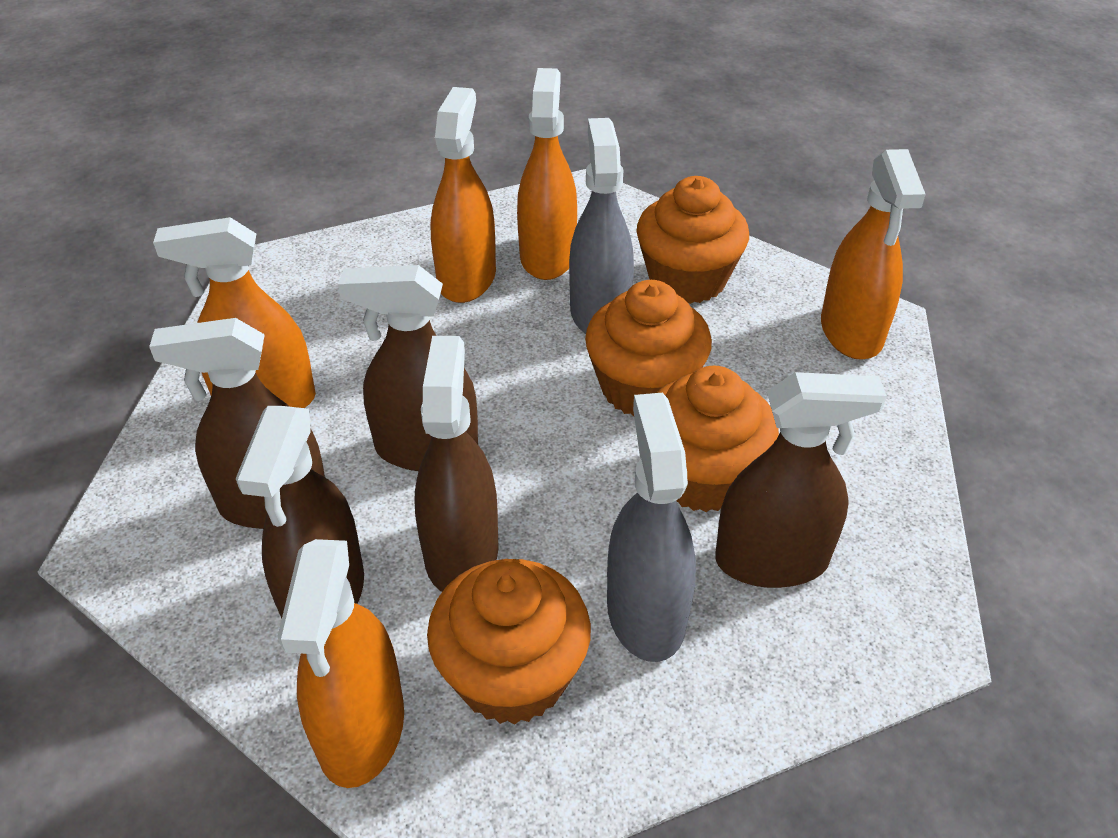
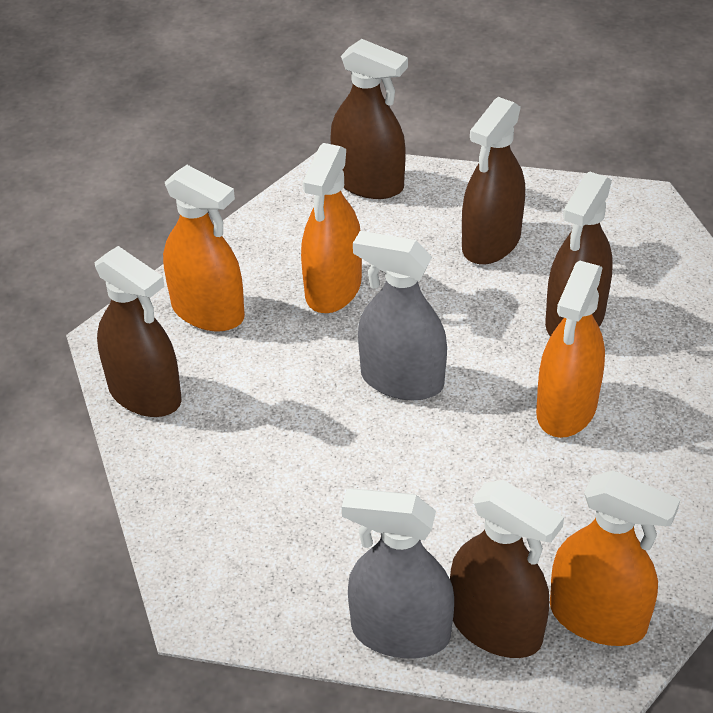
orange cupcake: 4 -> 0
orange spray bottle: 5 -> 4

